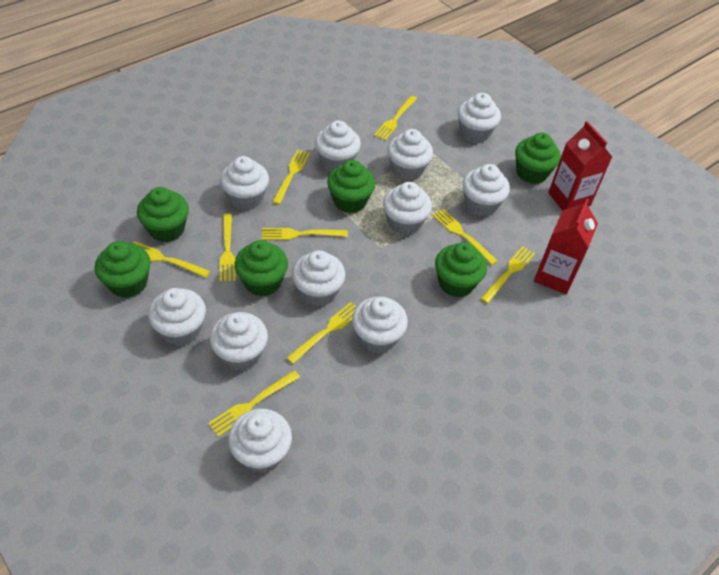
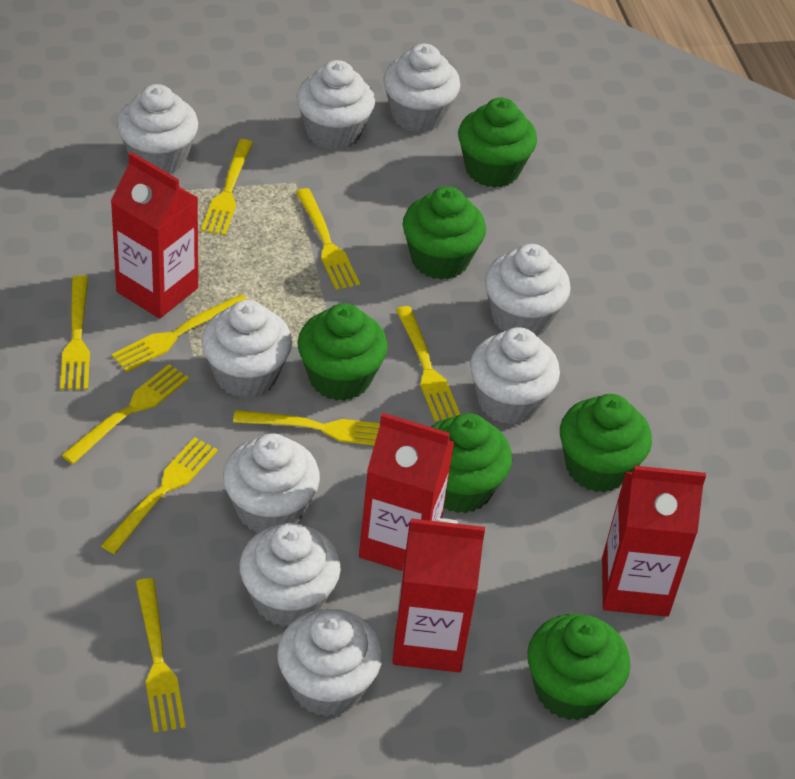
red carton: 2 -> 4
white cupcake: 11 -> 9

